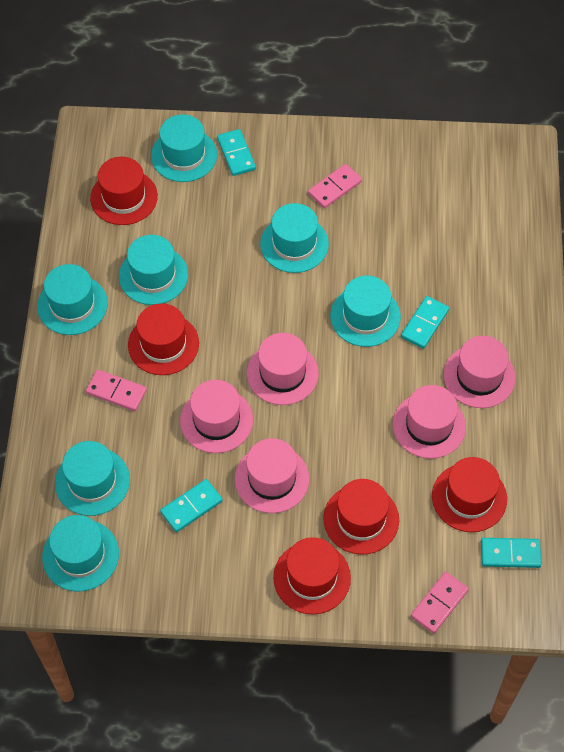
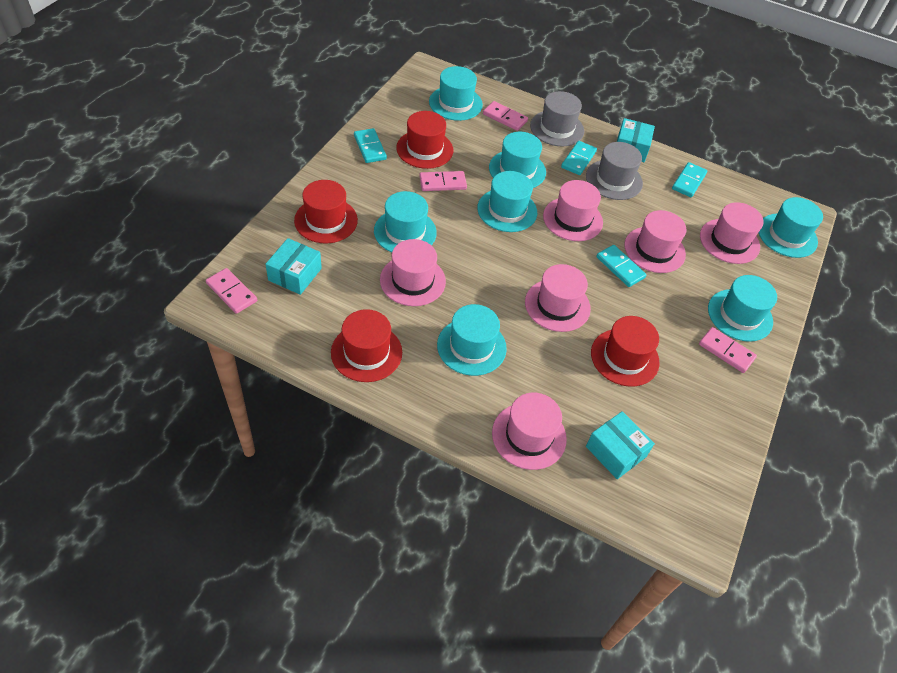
grey hat: 0 -> 2
pink domino: 3 -> 4
pink hat: 5 -> 6
red hat: 5 -> 4
turquoise box: 0 -> 3

